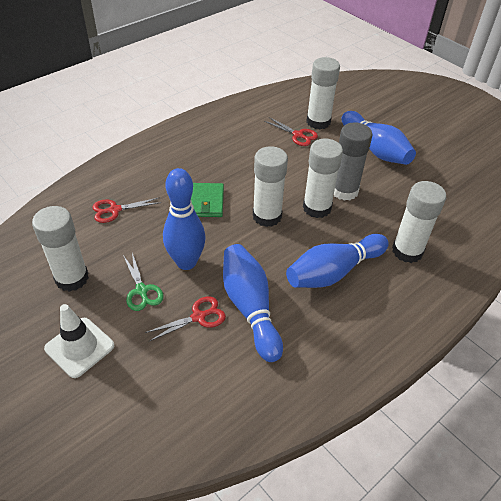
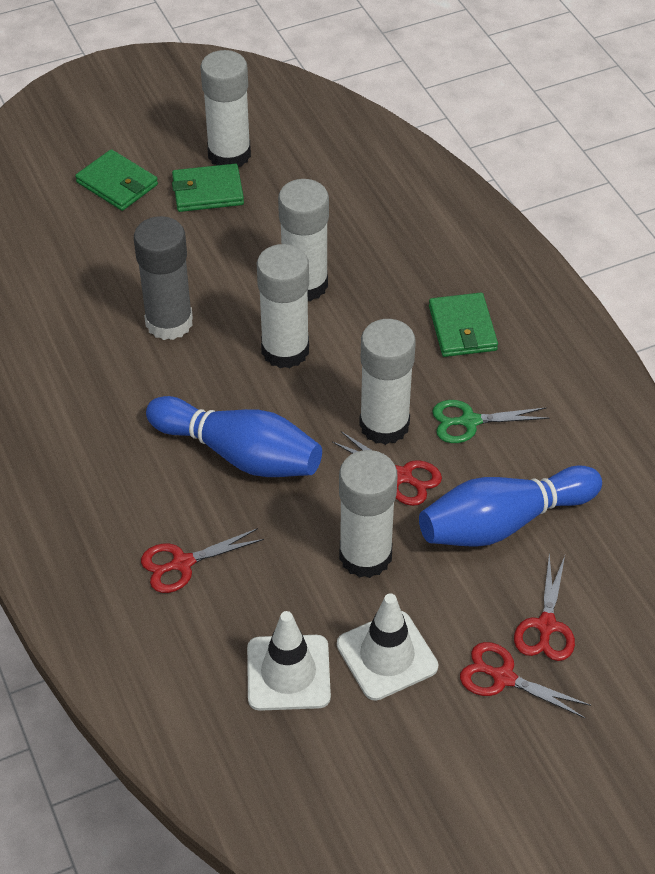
blue bowling pin: 4 -> 2
green wallet: 1 -> 3
red scissors: 3 -> 4
white traffic cone: 1 -> 2

